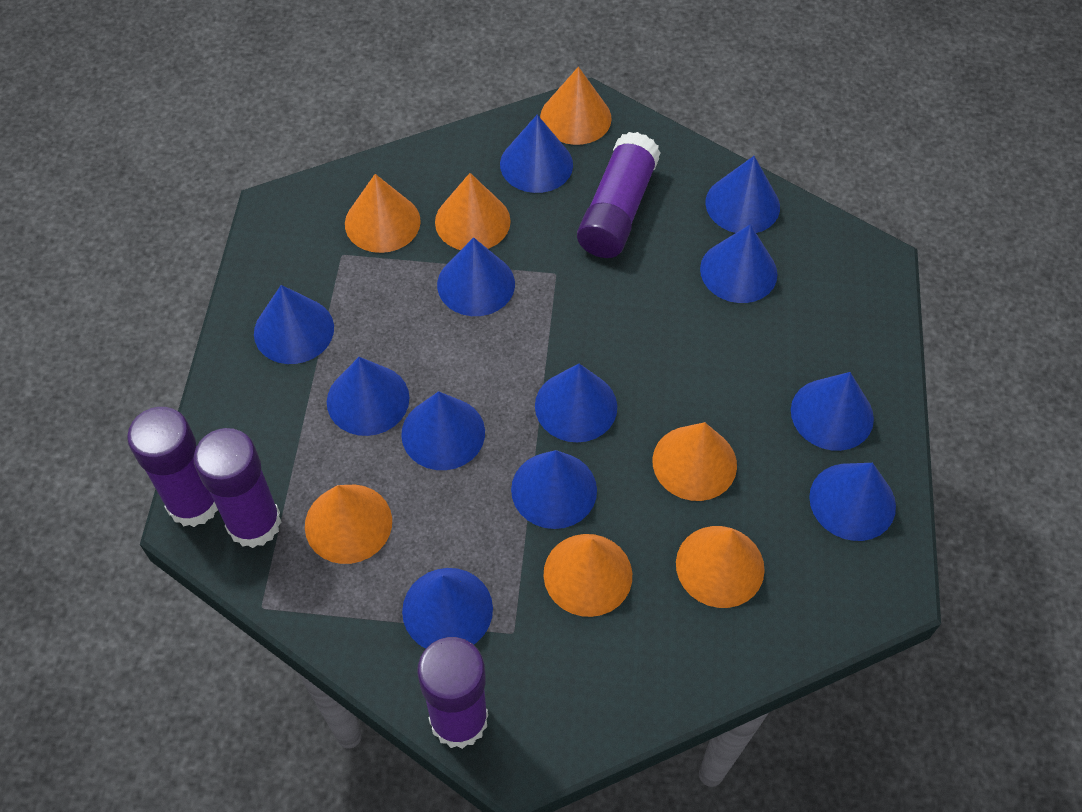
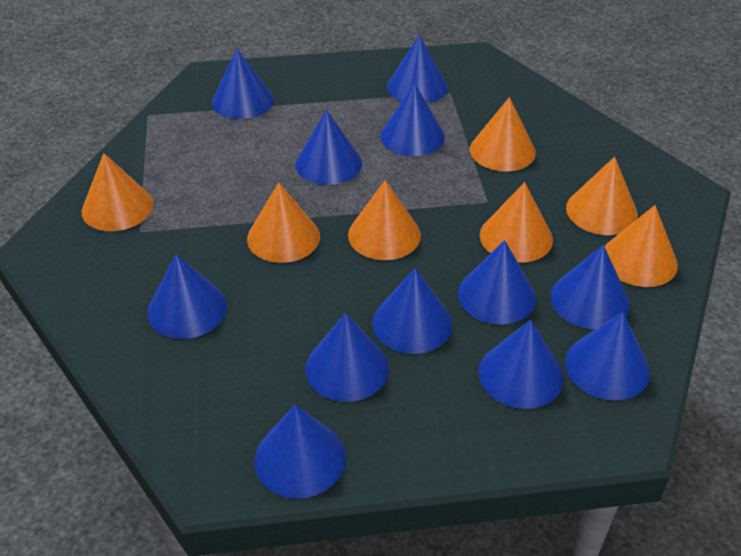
purple glue stick: 4 -> 0

